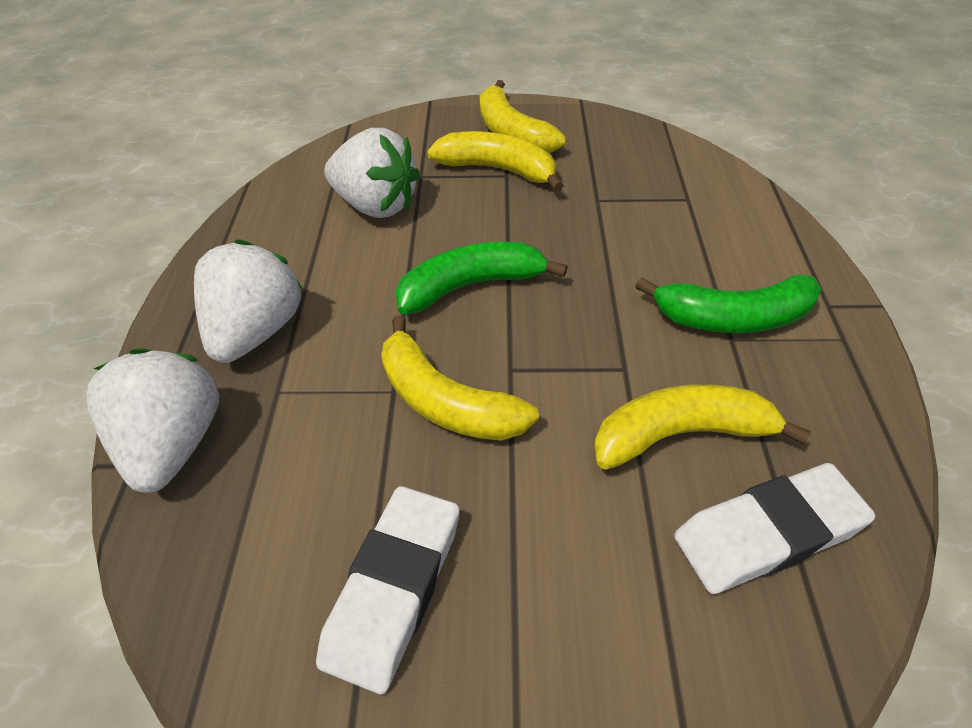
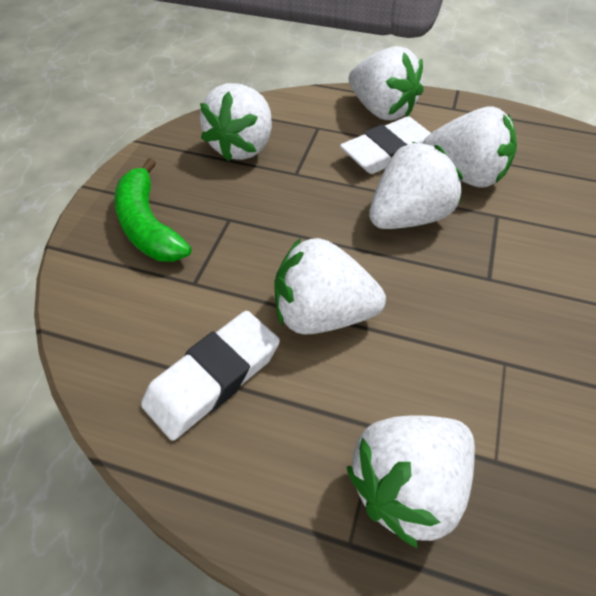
green banana: 2 -> 1
white strawberry: 3 -> 6
yellow banana: 4 -> 0

